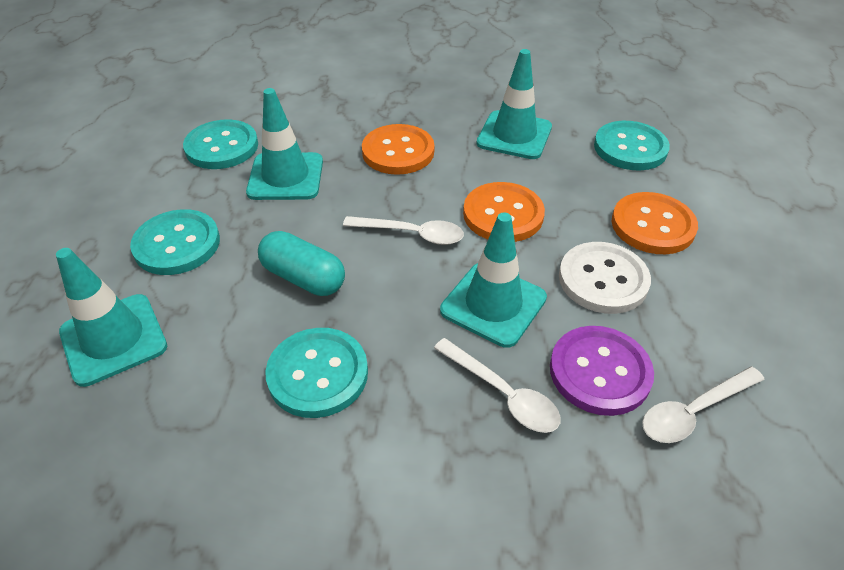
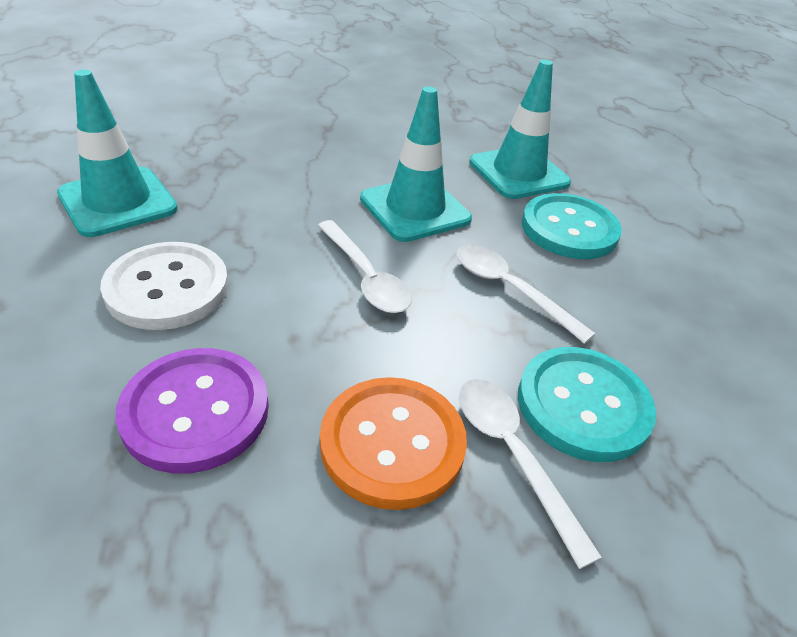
orange button: 3 -> 1
turquoise button: 4 -> 2
turquoise capsule: 1 -> 0
turquoise traffic cone: 4 -> 3

